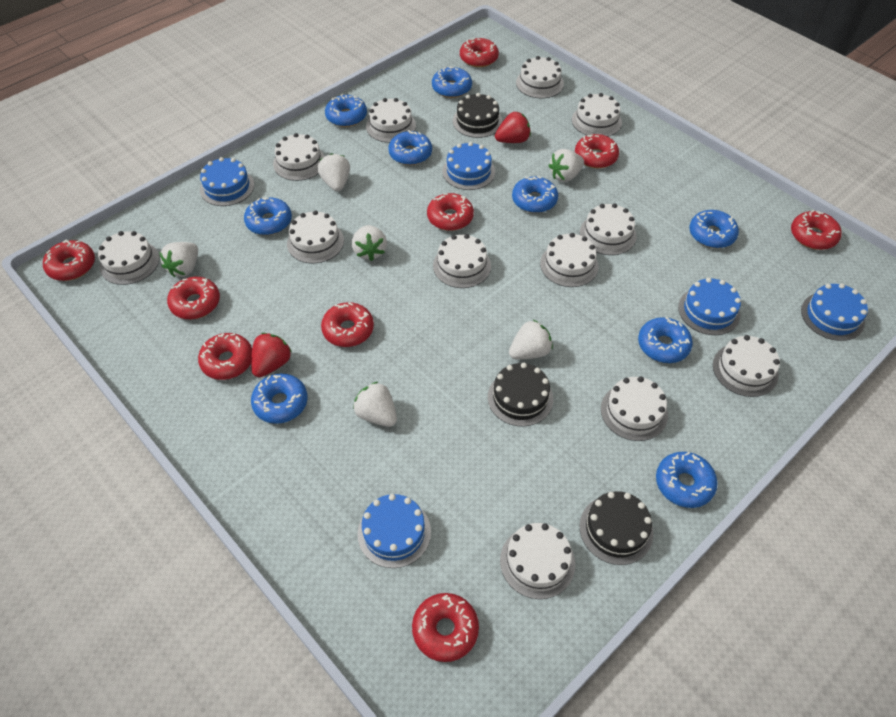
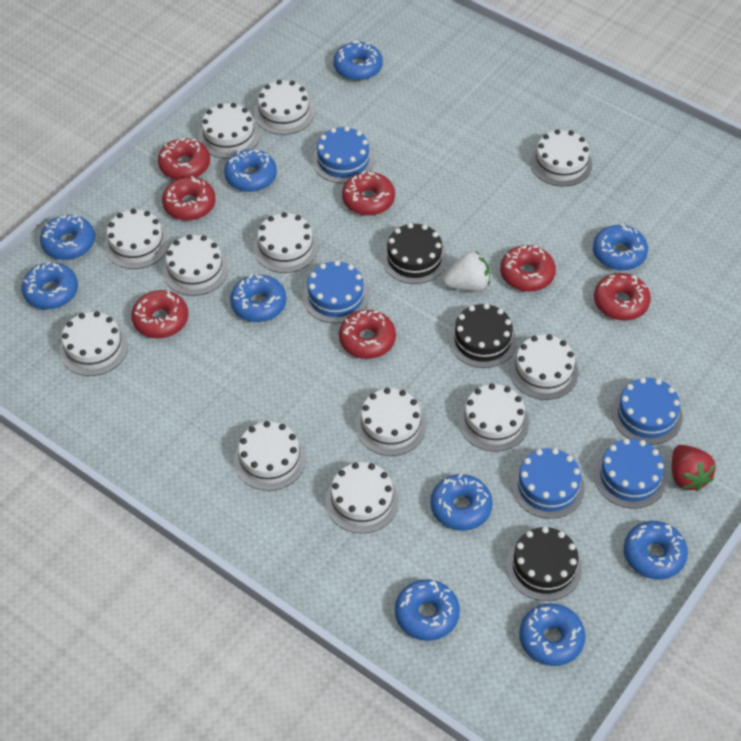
blue donut: 9 -> 10
red donut: 9 -> 7
red strawberry: 2 -> 1
white strawberry: 6 -> 1

